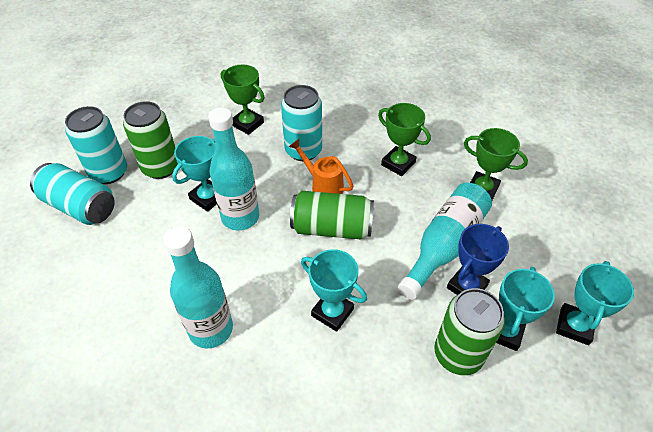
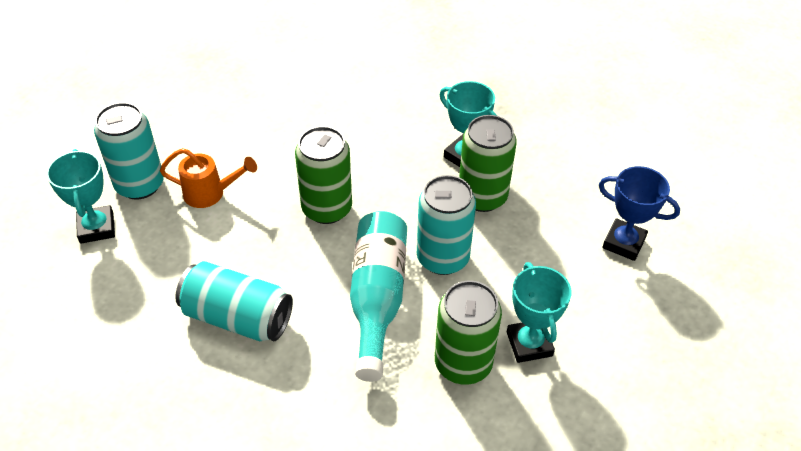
green trophy: 3 -> 0
turquoise bottle: 3 -> 1
turquoise trophy: 4 -> 3

